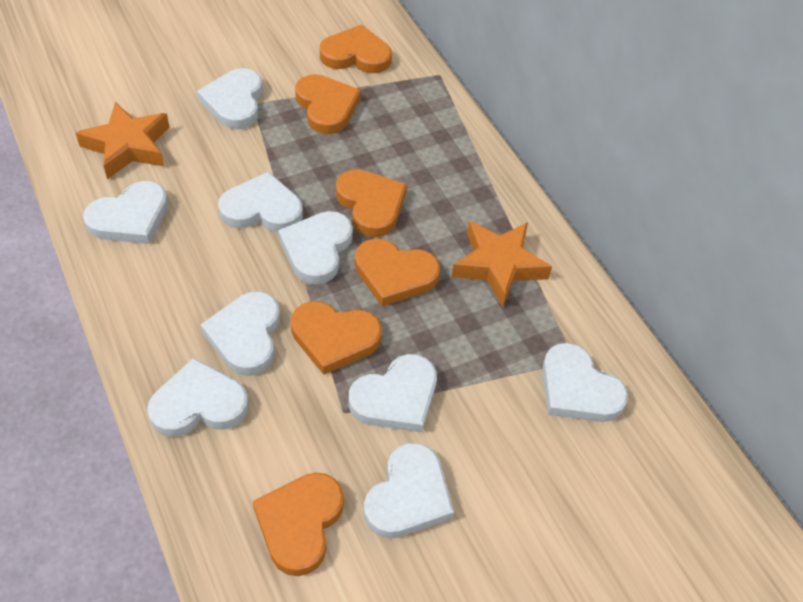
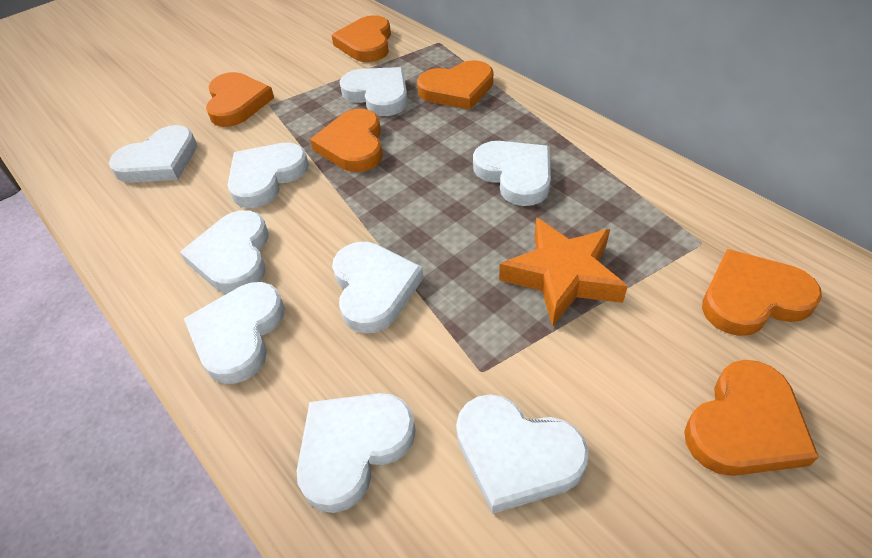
orange star: 2 -> 1

